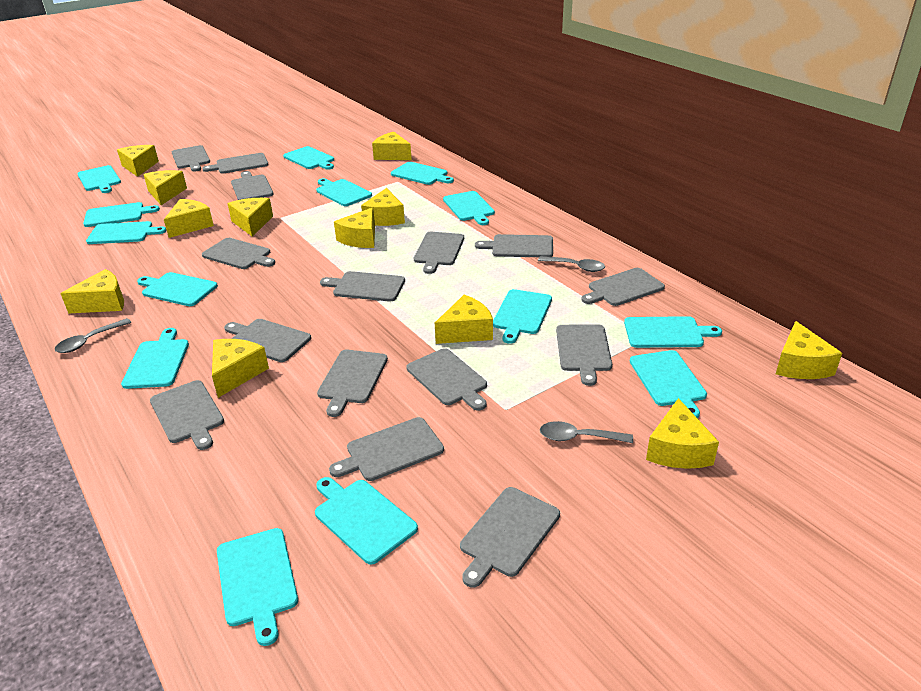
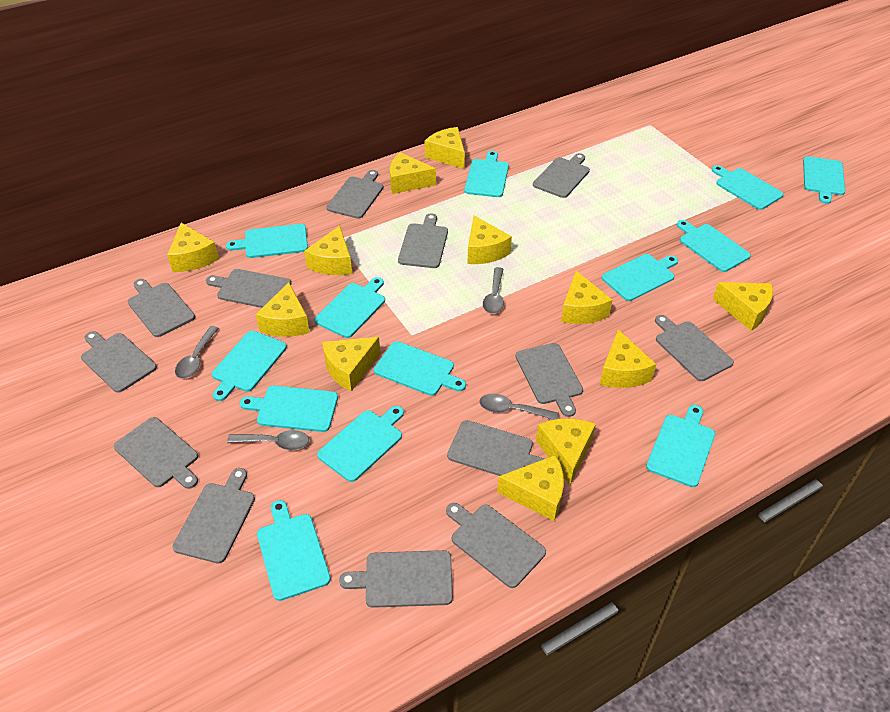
grey cutting board: 15 -> 13
grey spoon: 3 -> 4
turquoise cutting board: 14 -> 13

